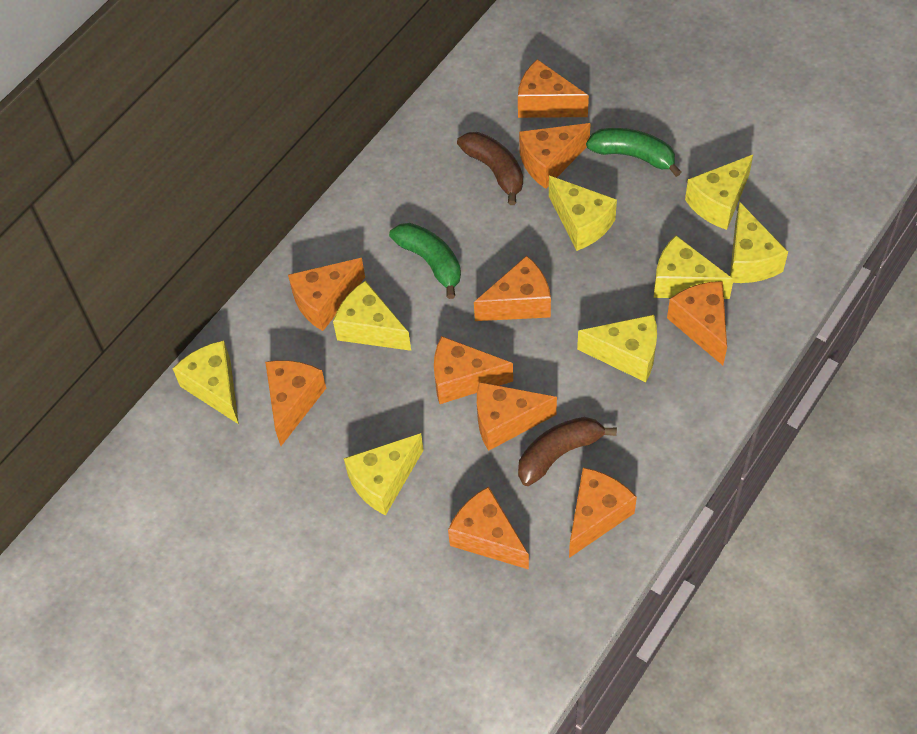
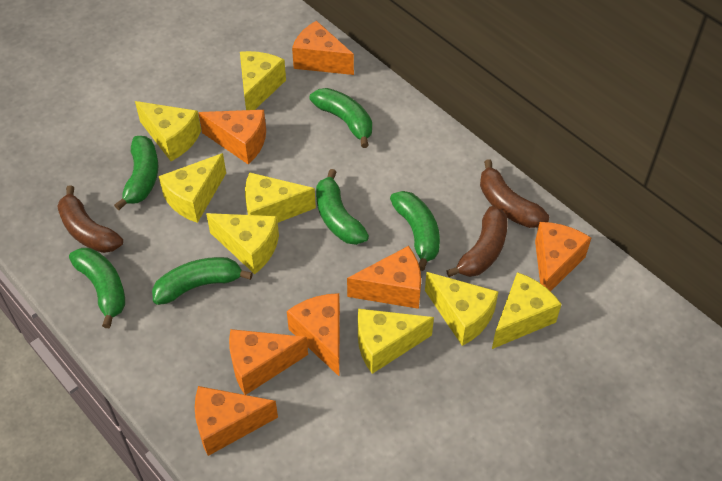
brown banana: 2 -> 3
green banana: 2 -> 6
orange cheese: 10 -> 7

